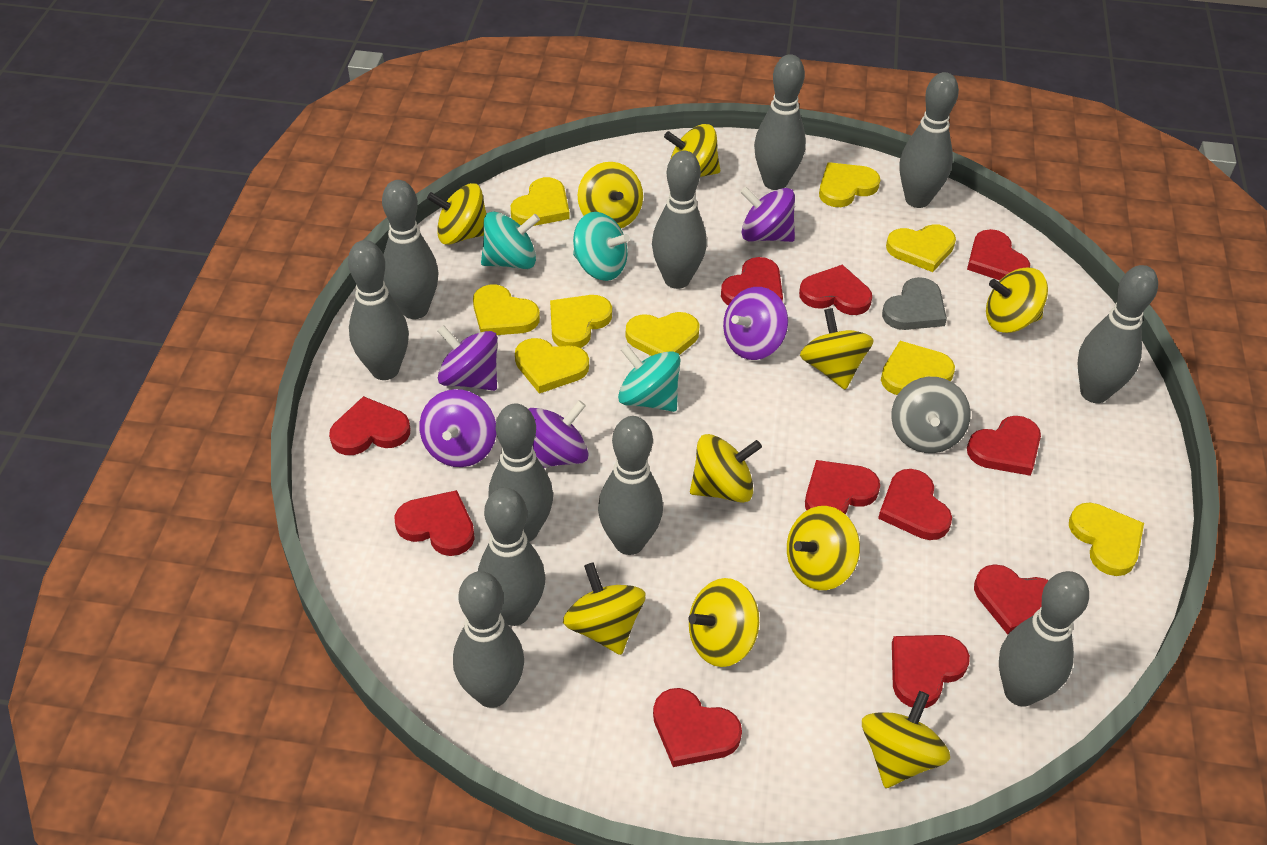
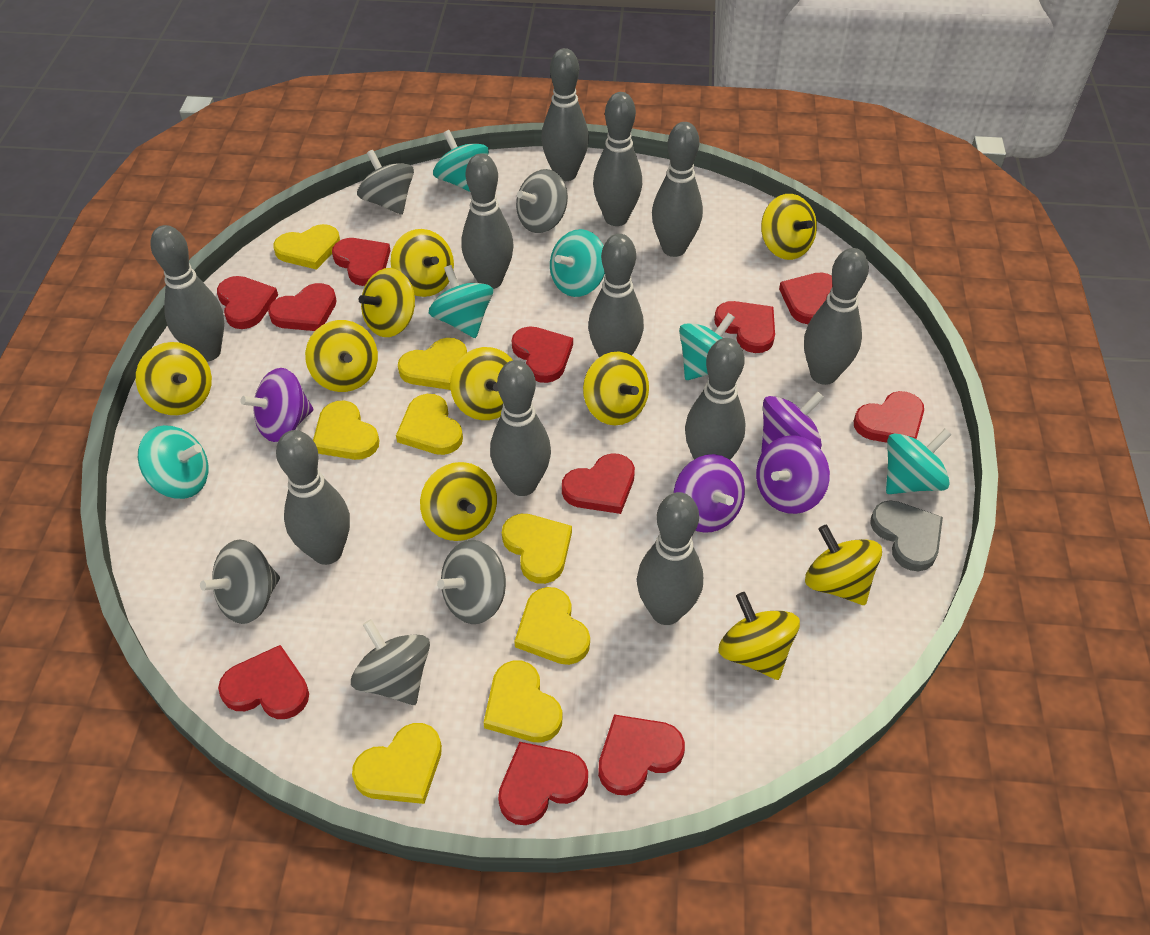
grey spinning top: 1 -> 5
purple spinning top: 5 -> 4
turquoise spinning top: 3 -> 6
yellow heart: 9 -> 8

